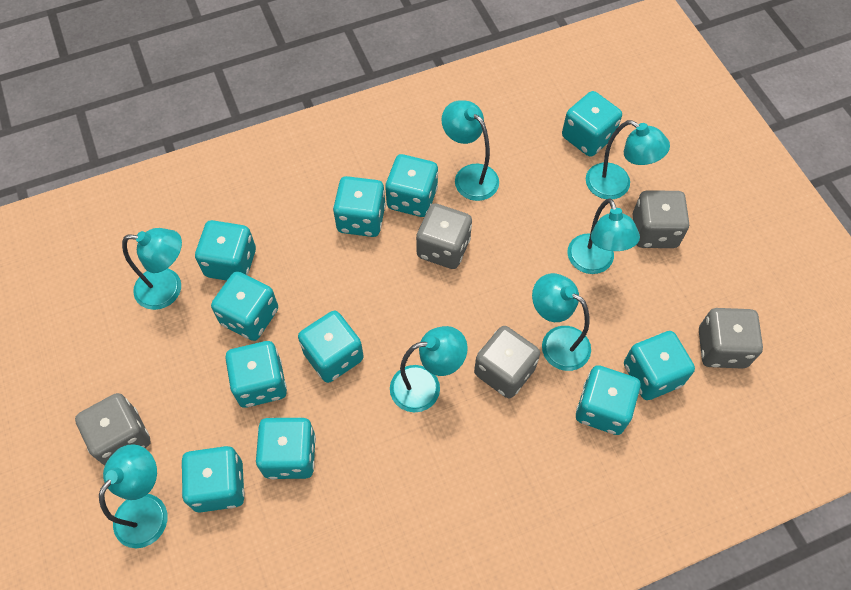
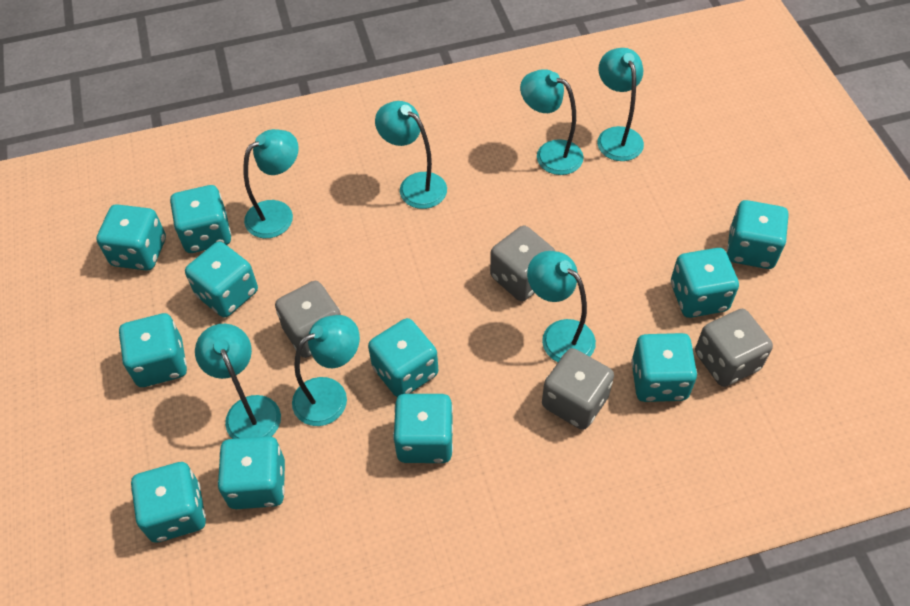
grey dice: 5 -> 4

